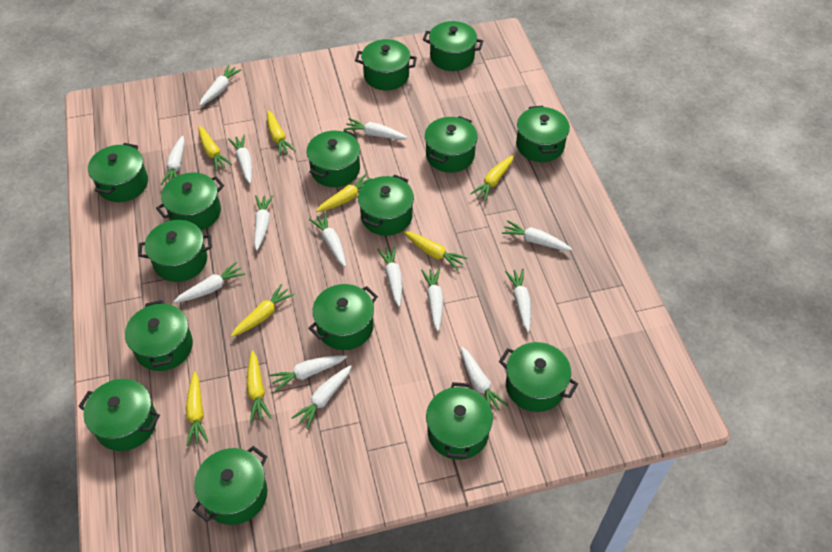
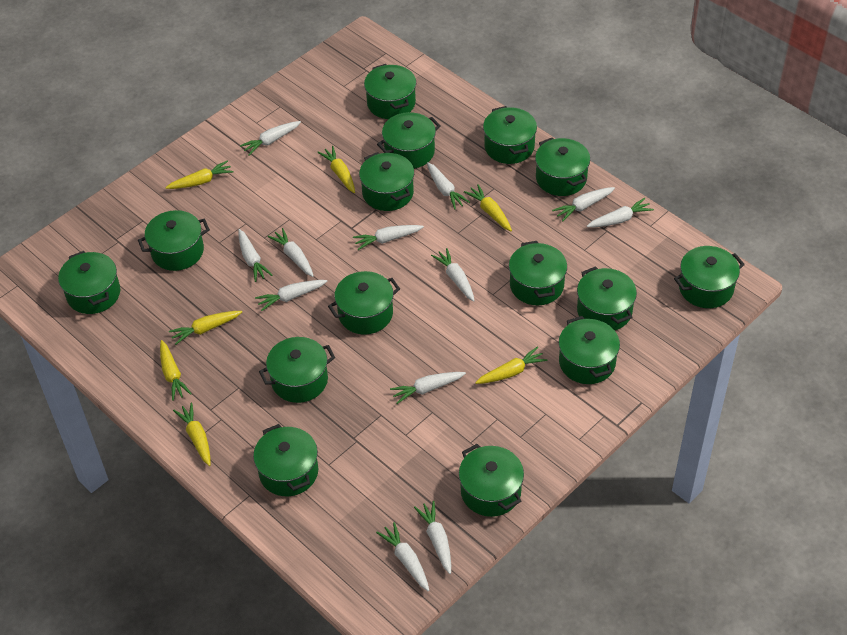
white carrot: 14 -> 12
yellow carrot: 8 -> 7

